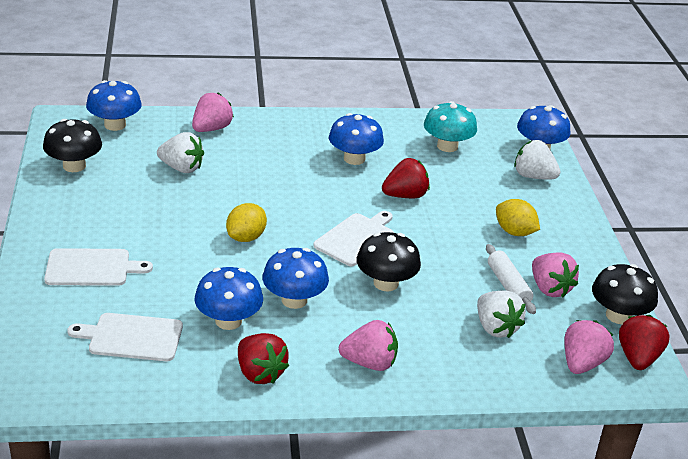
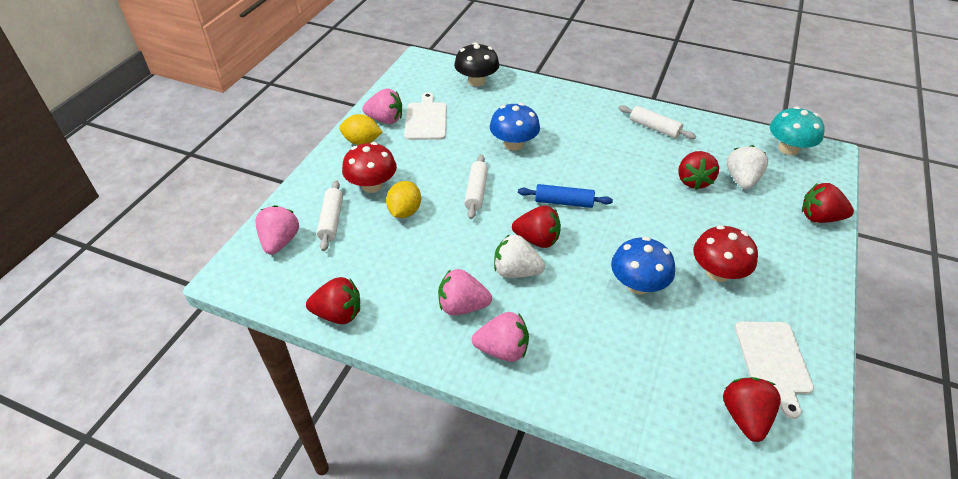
black mushroom: 3 -> 1
blue mushroom: 5 -> 2
blue rolling pin: 0 -> 1
red mushroom: 0 -> 2
red strawberry: 3 -> 5
white cutting board: 3 -> 2
white rolling pin: 1 -> 3
white strawberry: 3 -> 2

